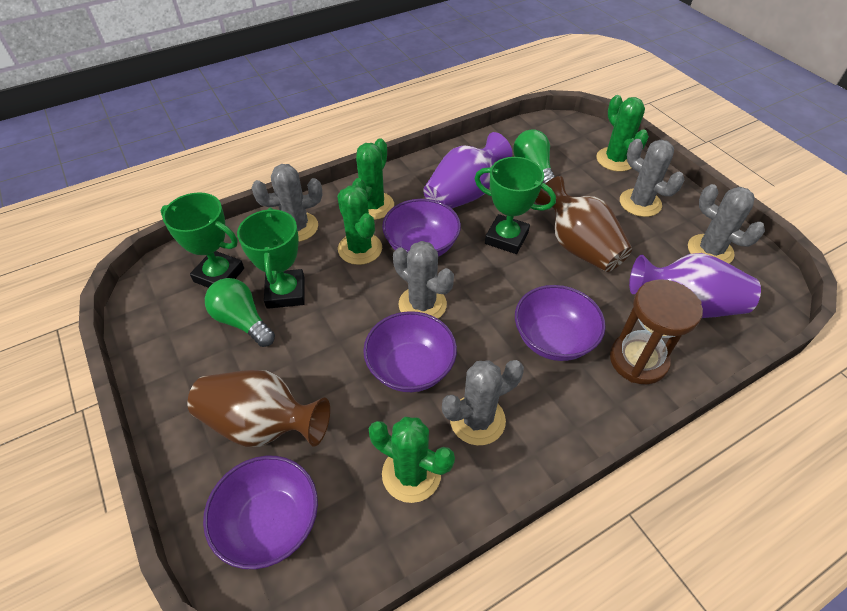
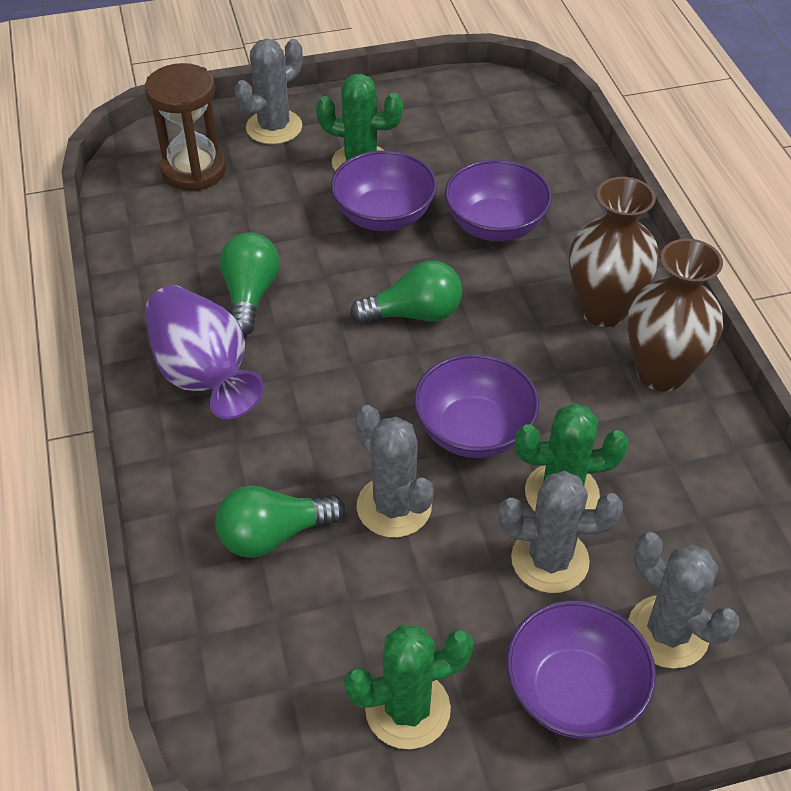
green cactus: 4 -> 3
green light bulb: 2 -> 3
green trophy: 3 -> 0
grey cactus: 5 -> 4
purple vase: 2 -> 1

